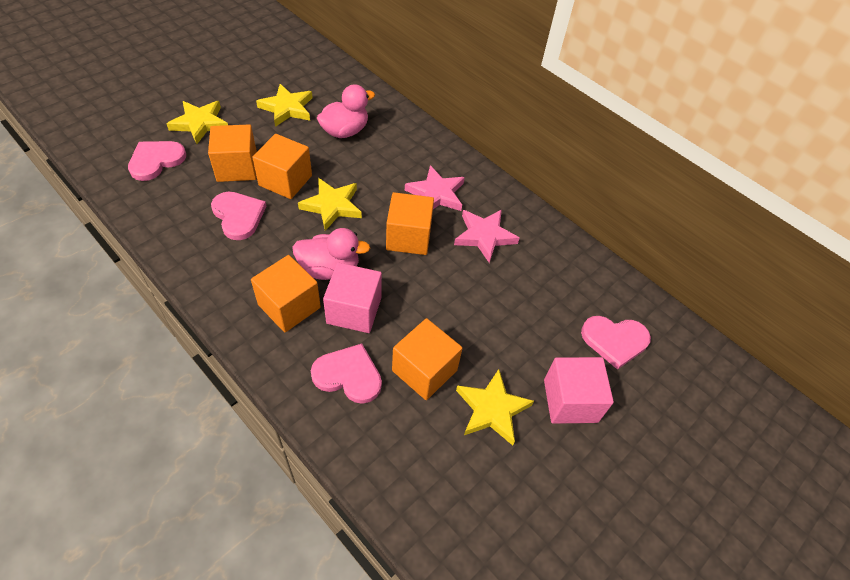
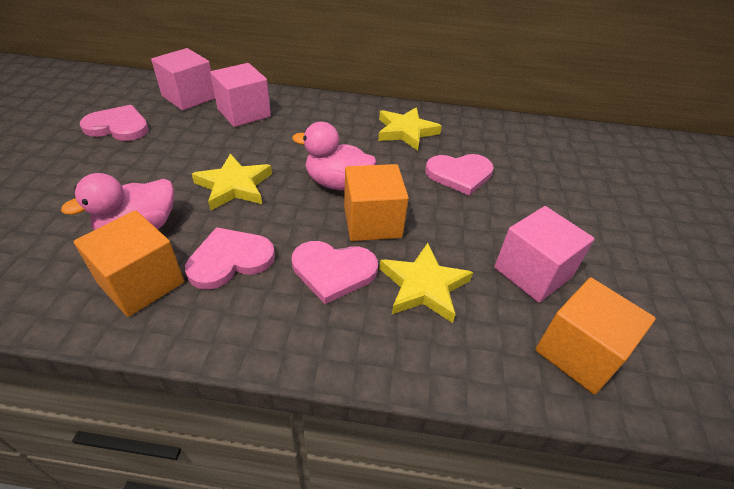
orange cube: 5 -> 3
pink cube: 2 -> 3
pink star: 2 -> 0
yellow star: 4 -> 3

